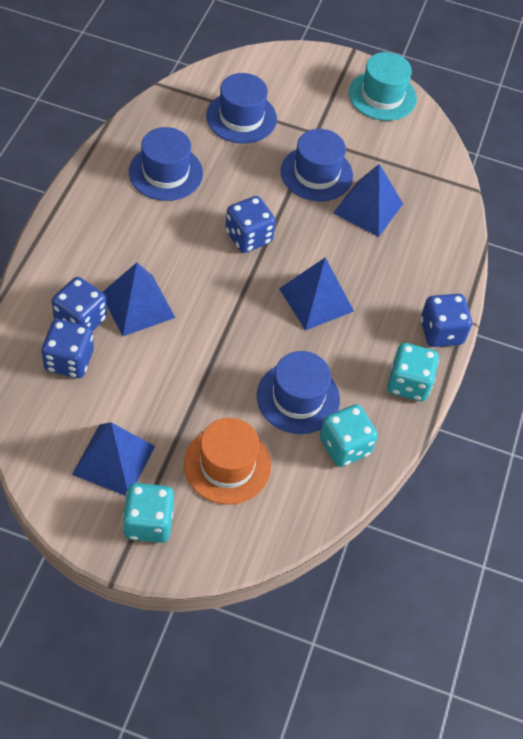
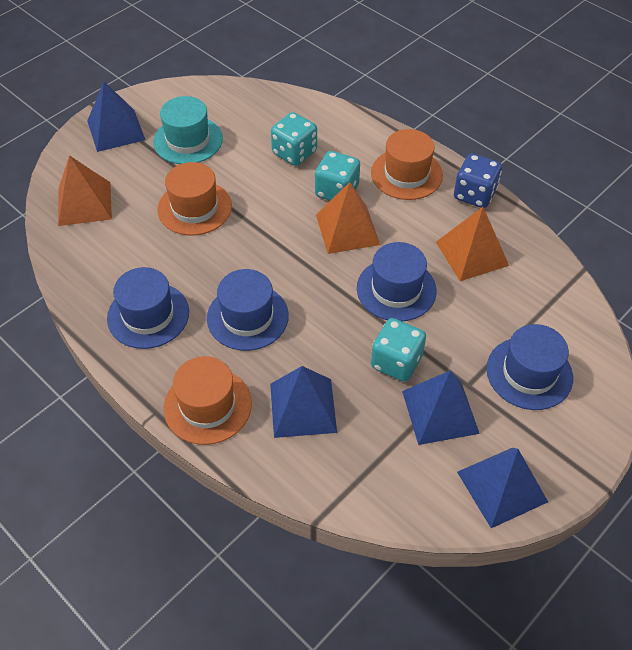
blue dice: 4 -> 1
orange hat: 1 -> 3
orange pyramid: 0 -> 3

